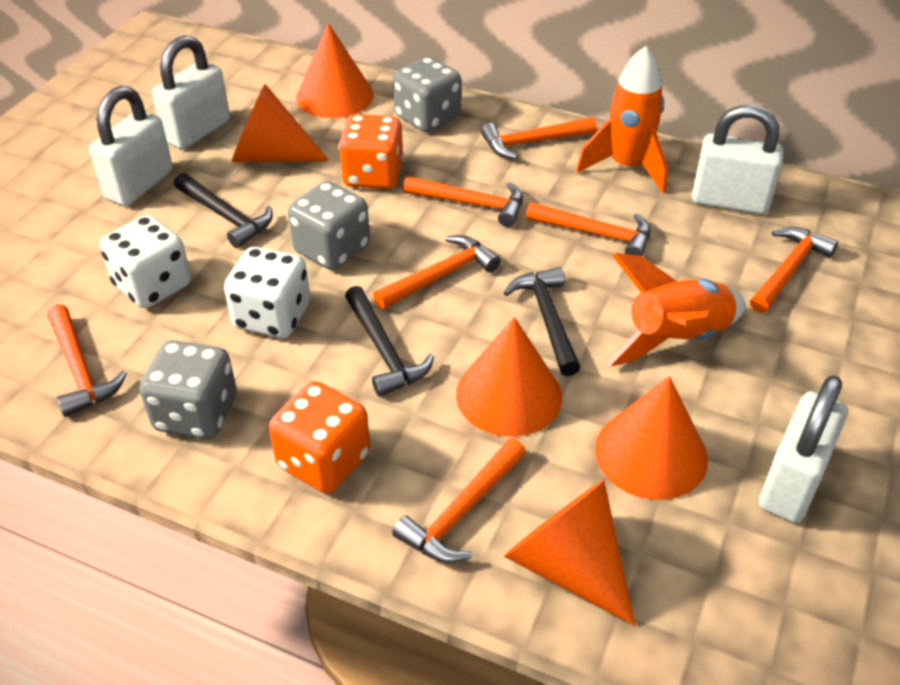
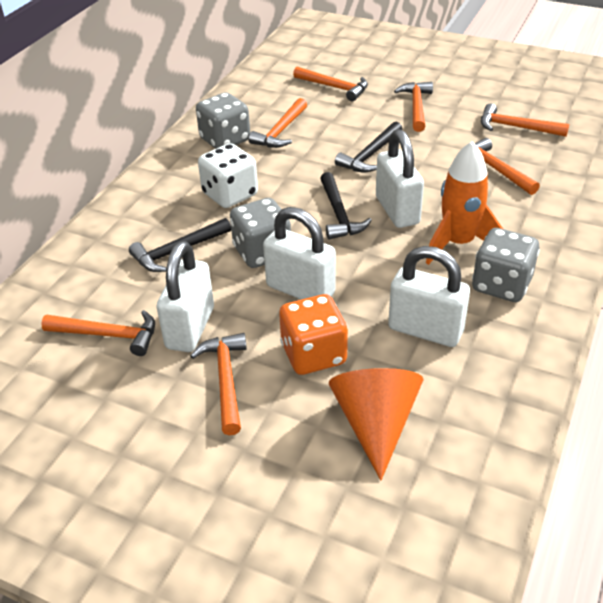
orange cone: 5 -> 1
orange dice: 2 -> 1
orange rocket: 2 -> 1
white dice: 2 -> 1

